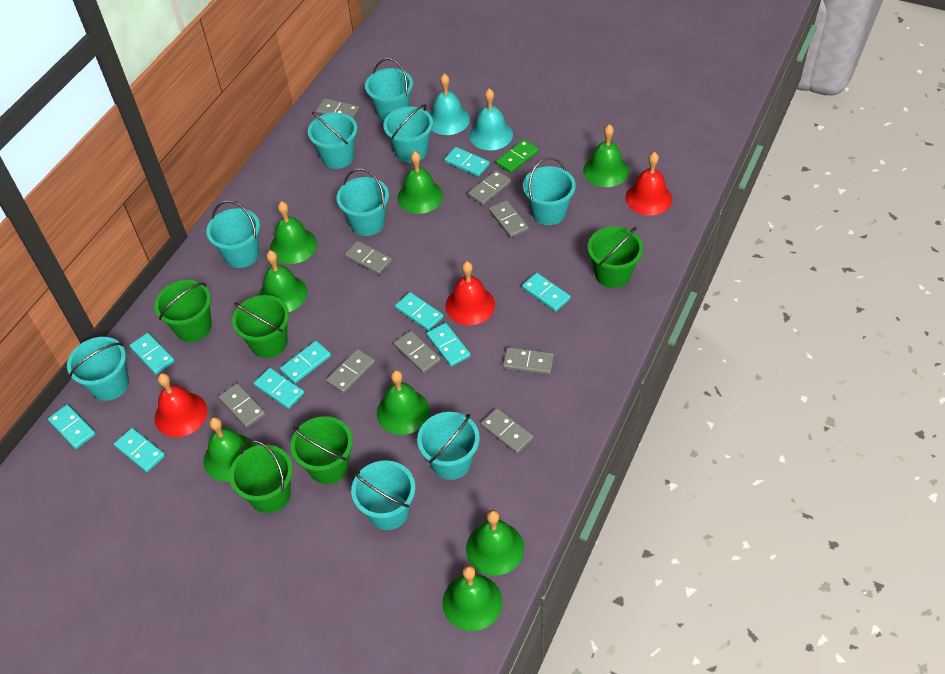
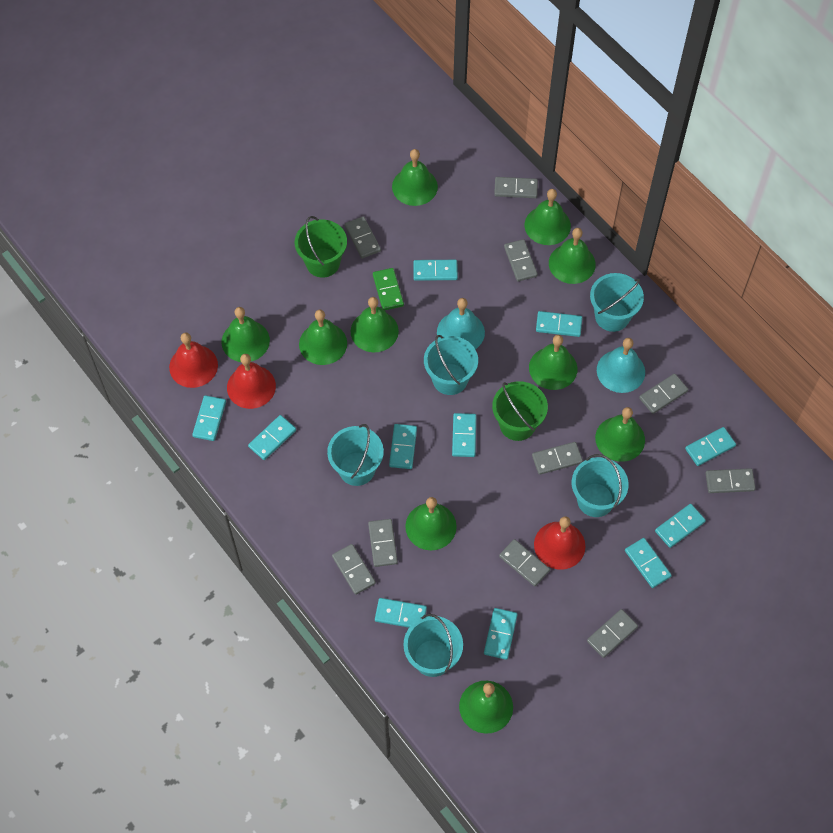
green bell: 8 -> 10
green bucket: 5 -> 2
grey domino: 9 -> 10
turquoise bucket: 9 -> 5
turquoise domino: 9 -> 11

